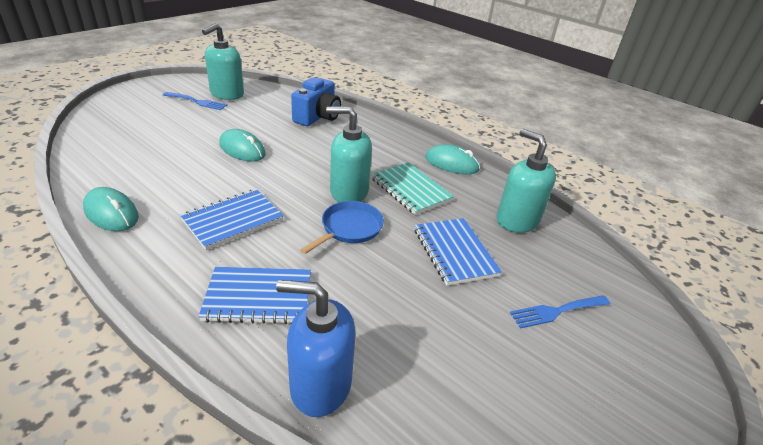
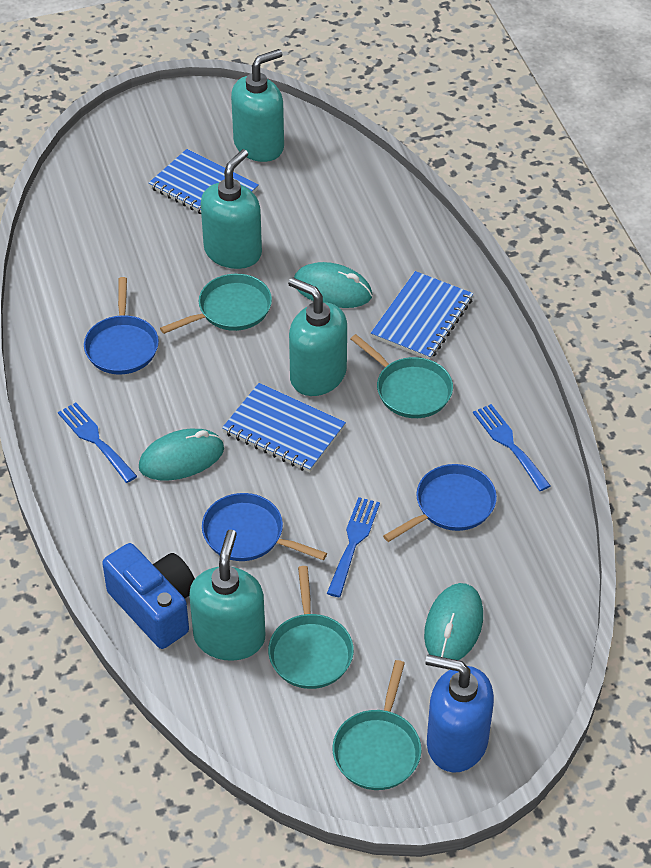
blue fork: 2 -> 3
blue pan: 1 -> 3
turquoise notebook: 1 -> 0
turquoise pan: 0 -> 4
turquoise soap dispenser: 3 -> 4

